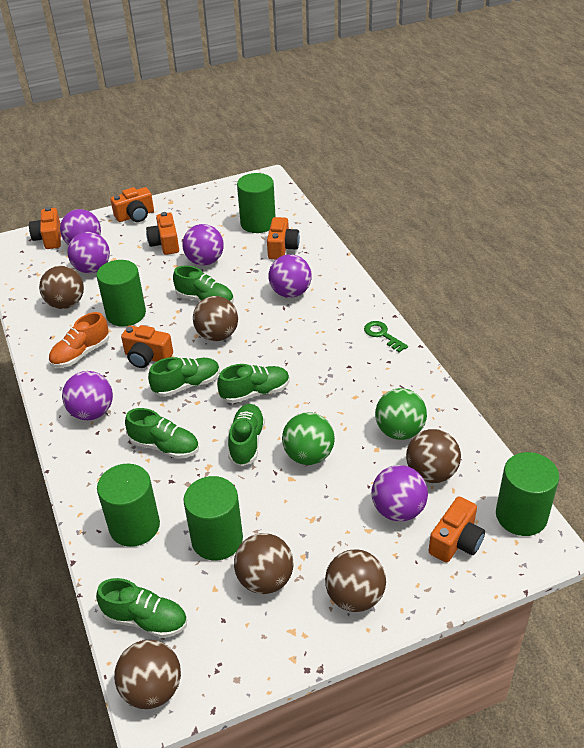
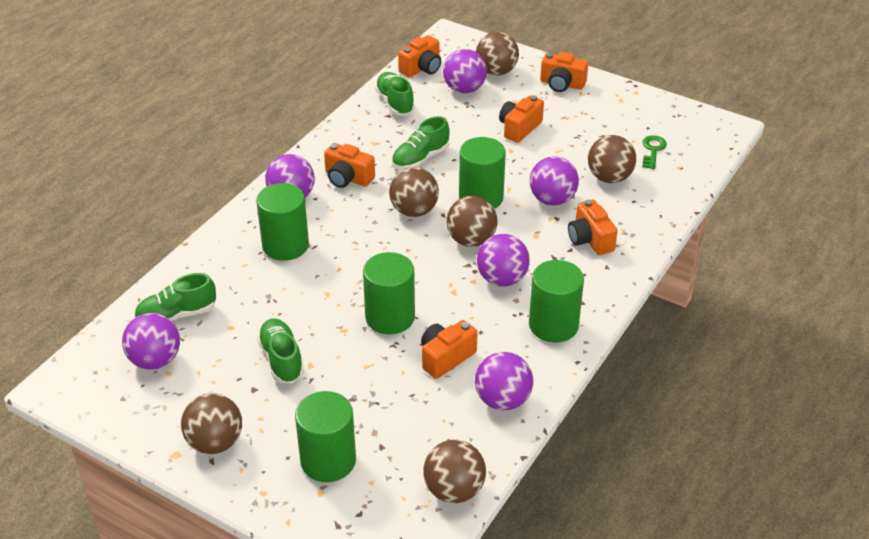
green ball: 2 -> 0
green shoe: 6 -> 4
orange shoe: 1 -> 0

